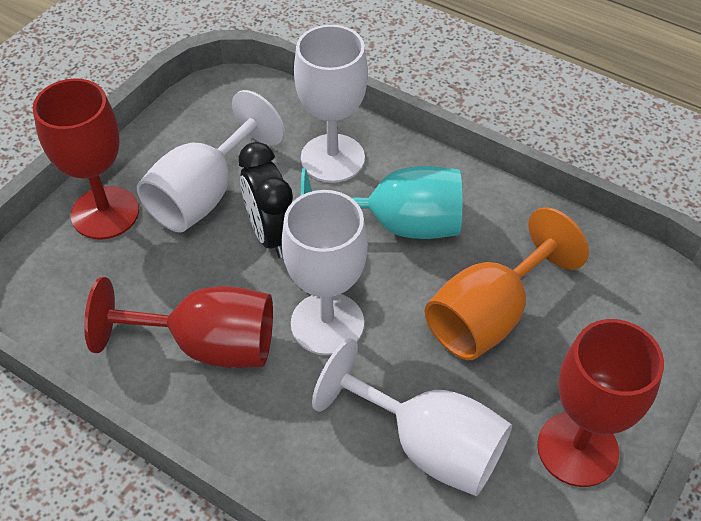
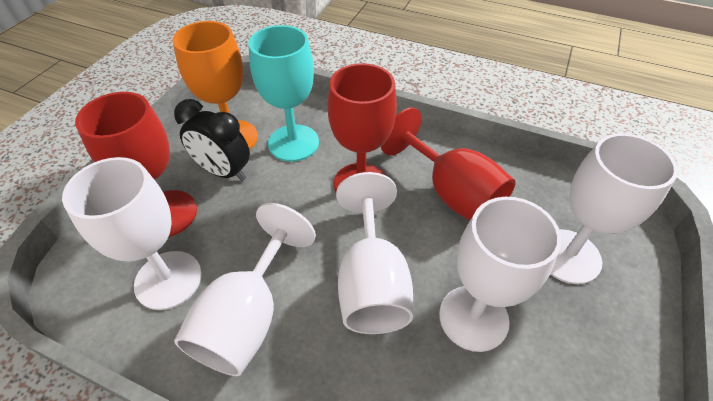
white goblet: 4 -> 5

